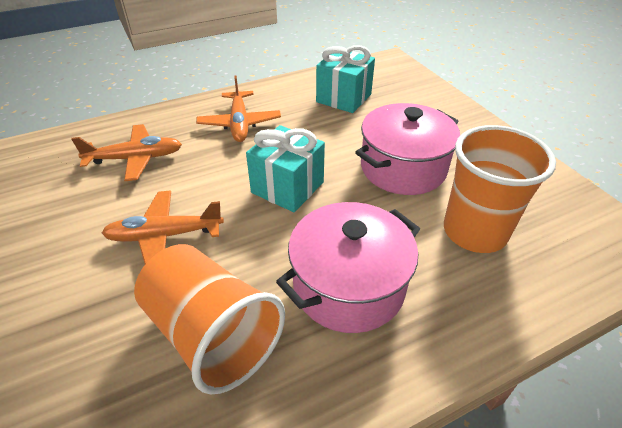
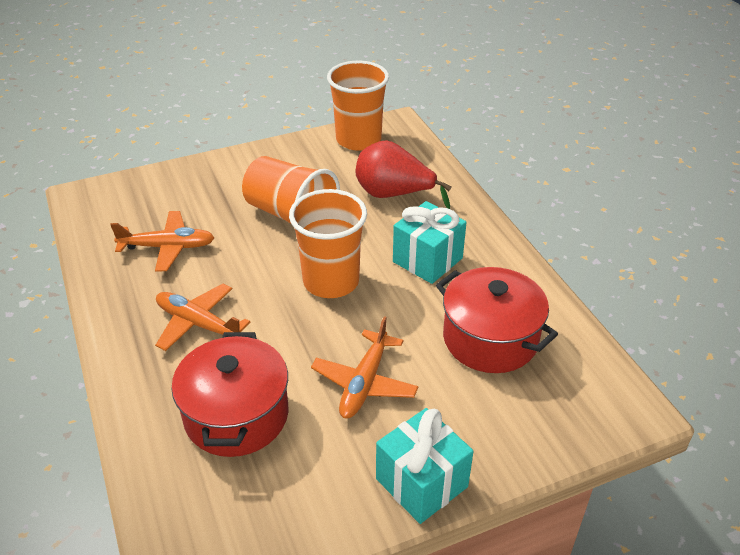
orange cup: 2 -> 3
pink pot: 2 -> 0
red pear: 0 -> 1
red pot: 0 -> 2

